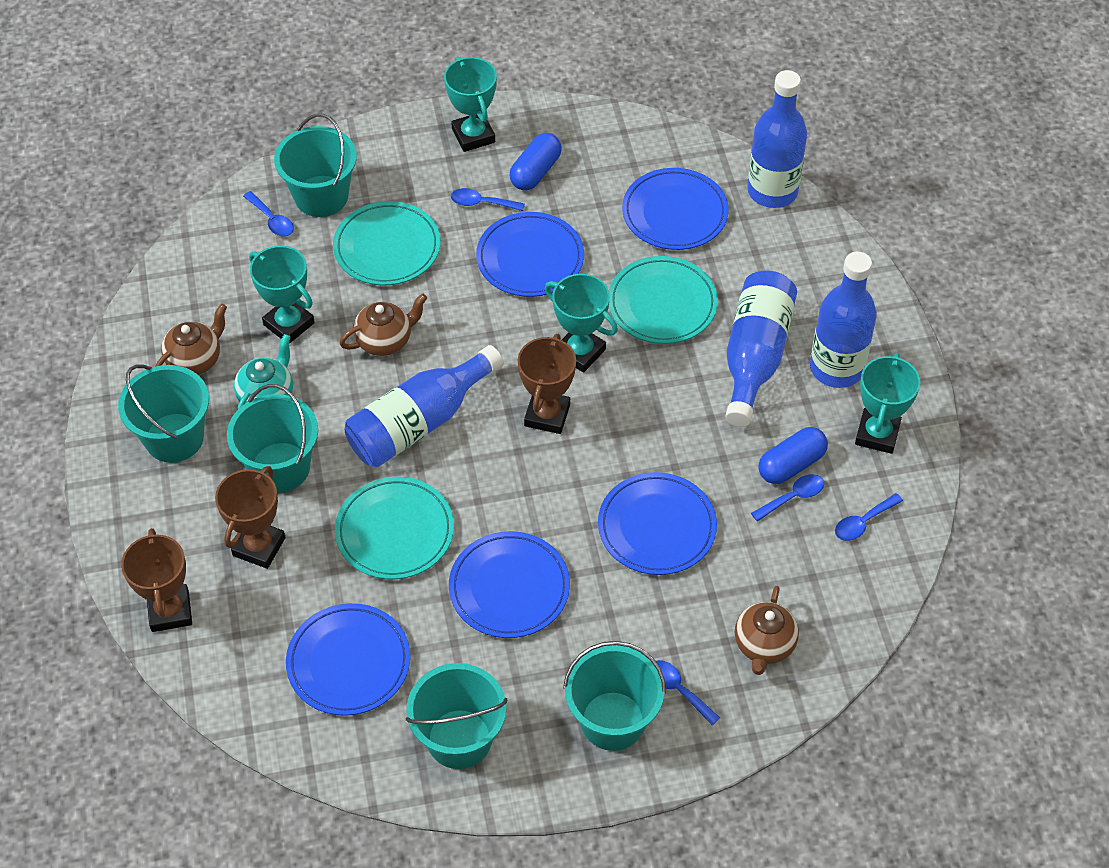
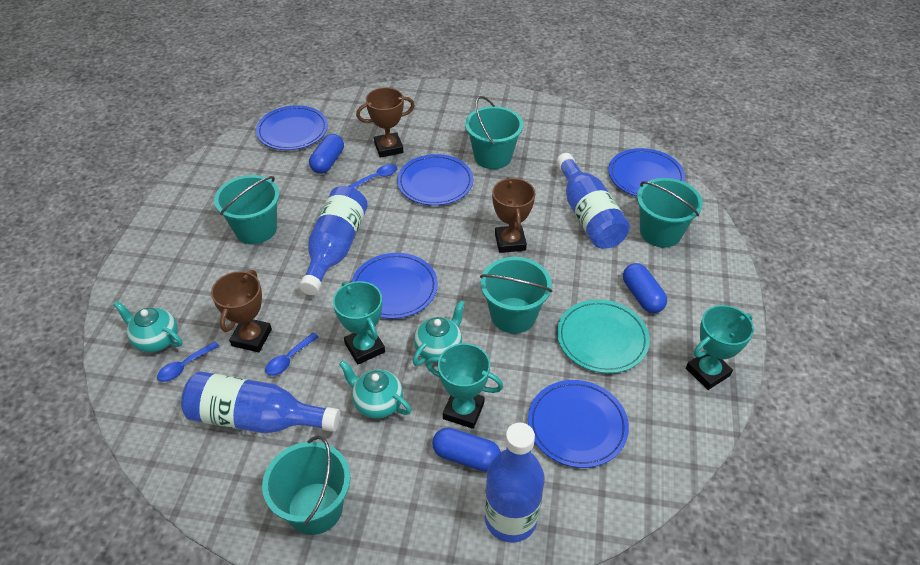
blue capsule: 2 -> 3
blue spoon: 5 -> 3
brown teapot: 3 -> 0
turquoise plate: 3 -> 1
turquoise teapot: 1 -> 3
turquoise trophy: 4 -> 3

